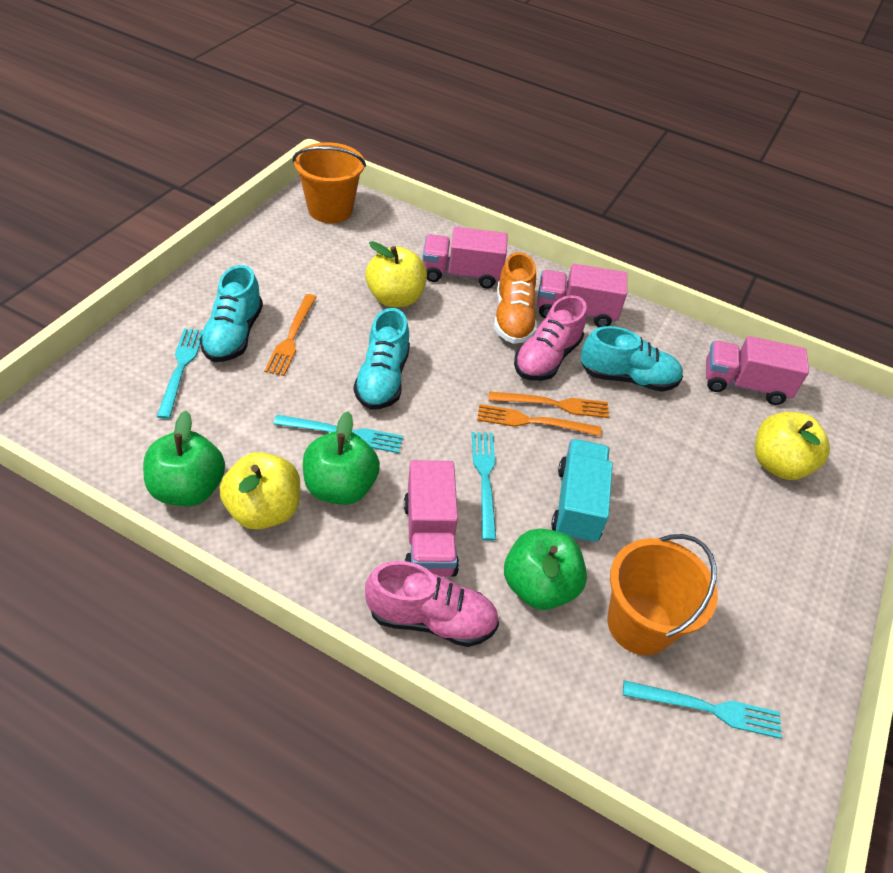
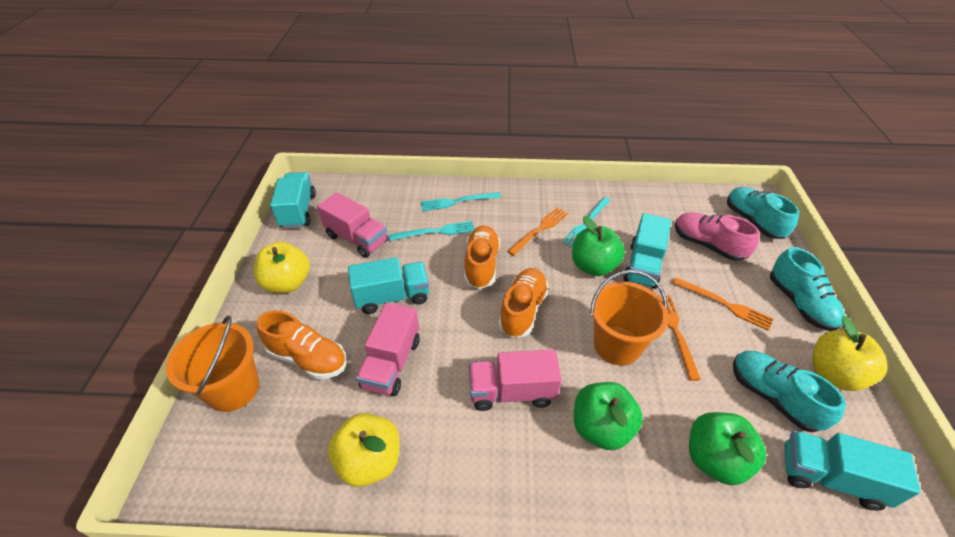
orange shoe: 1 -> 3
pink shoe: 2 -> 1
pink truck: 4 -> 3
turquoise fork: 4 -> 3
turquoise truck: 1 -> 4

